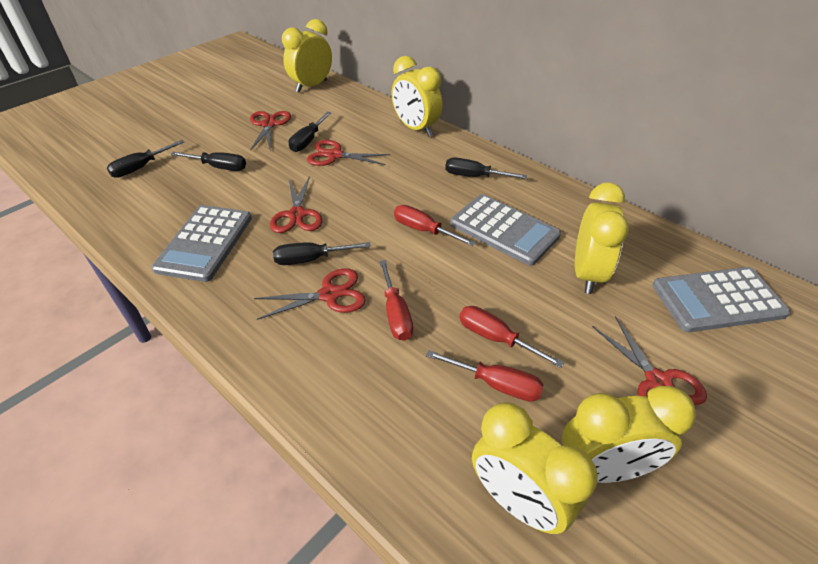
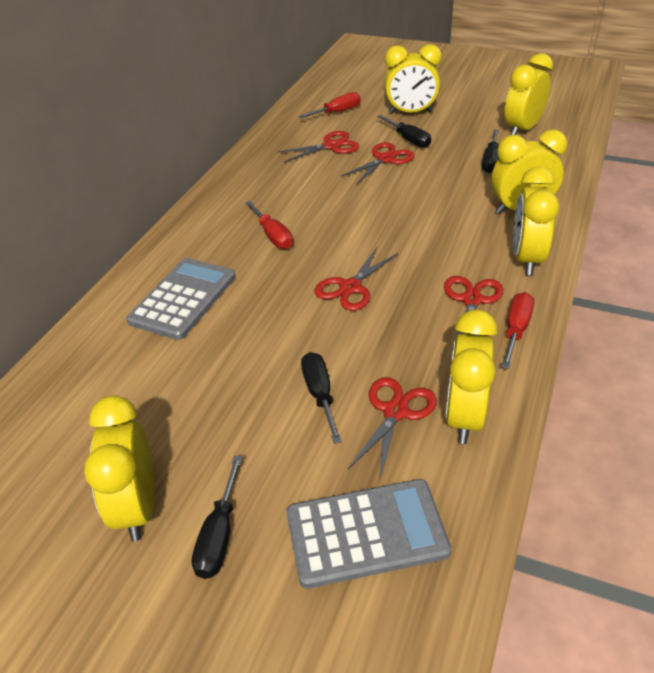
black screwdriver: 5 -> 4
grey calculator: 3 -> 2
red screwdriver: 4 -> 3
yellow clock: 5 -> 6

